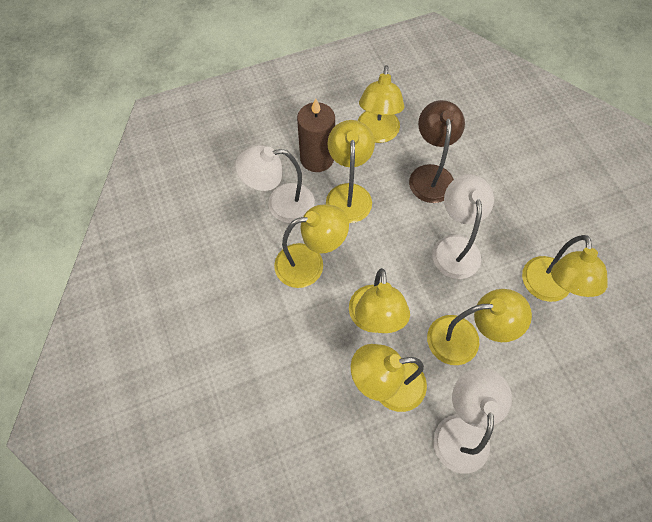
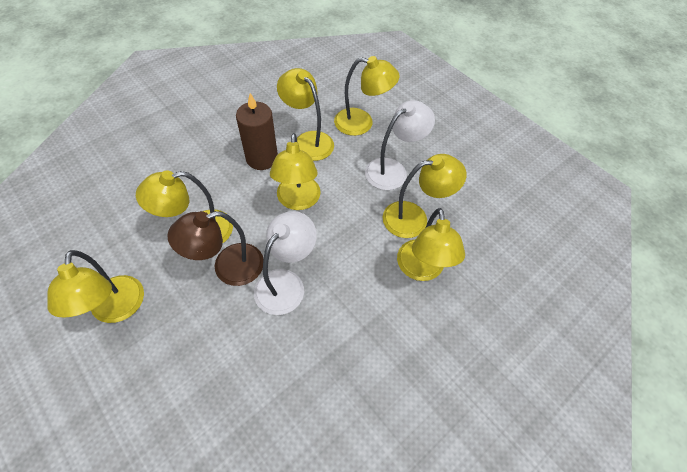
white lamp: 3 -> 2

